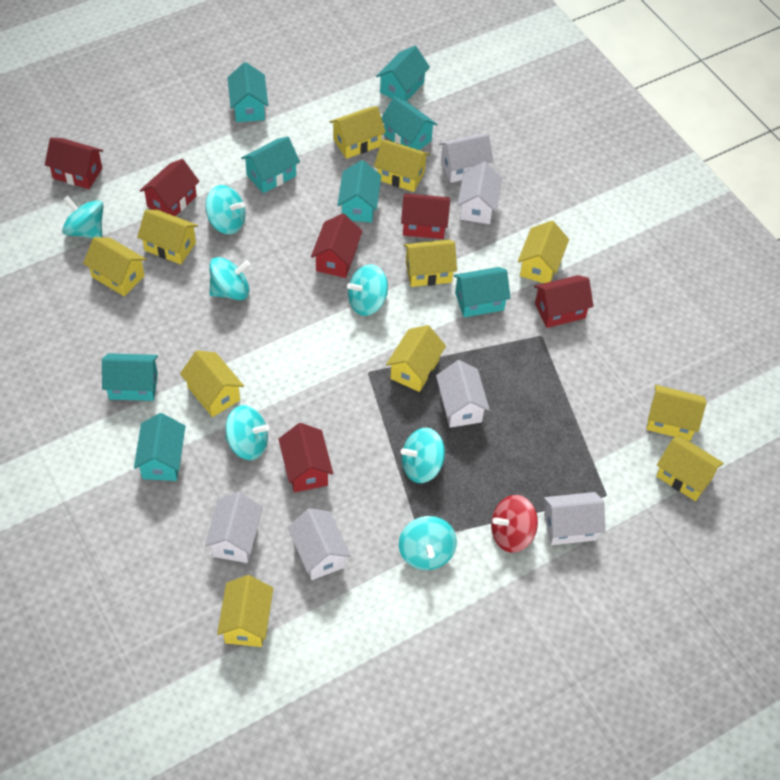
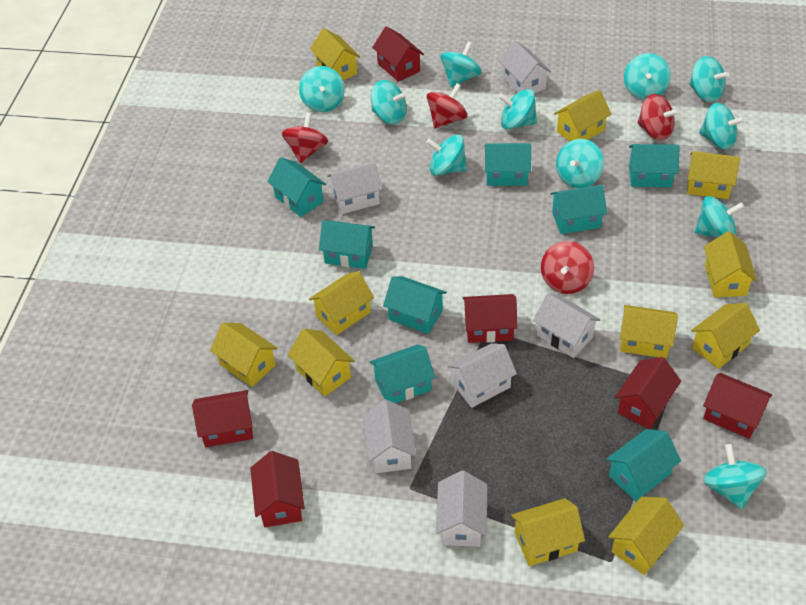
red spinning top: 1 -> 4
turquoise spinning top: 7 -> 11

